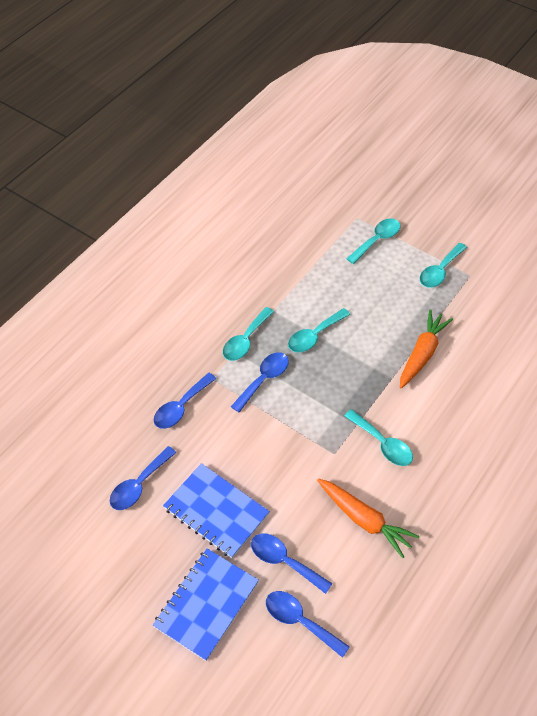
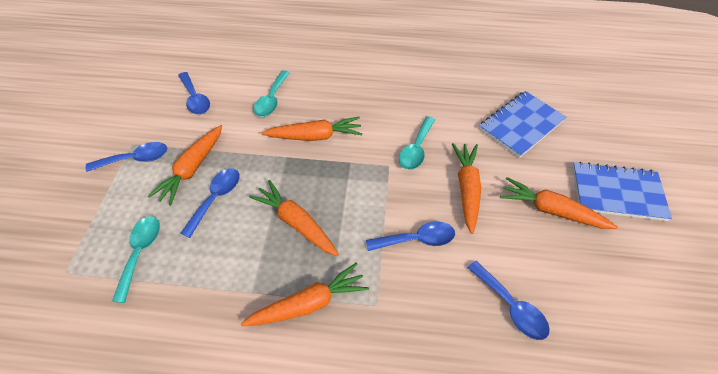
orange carrot: 2 -> 6
turquoise spoon: 5 -> 3

